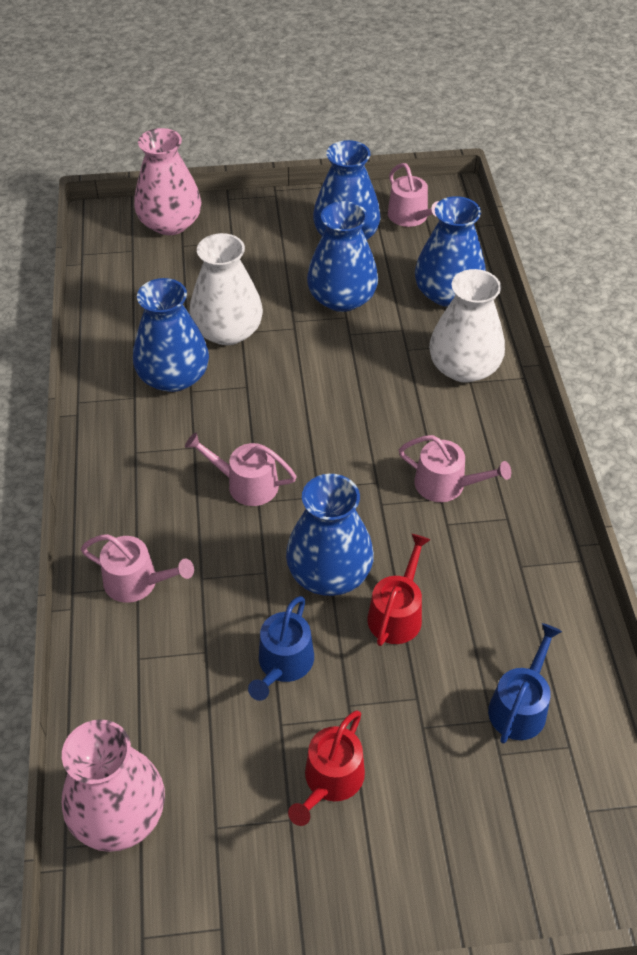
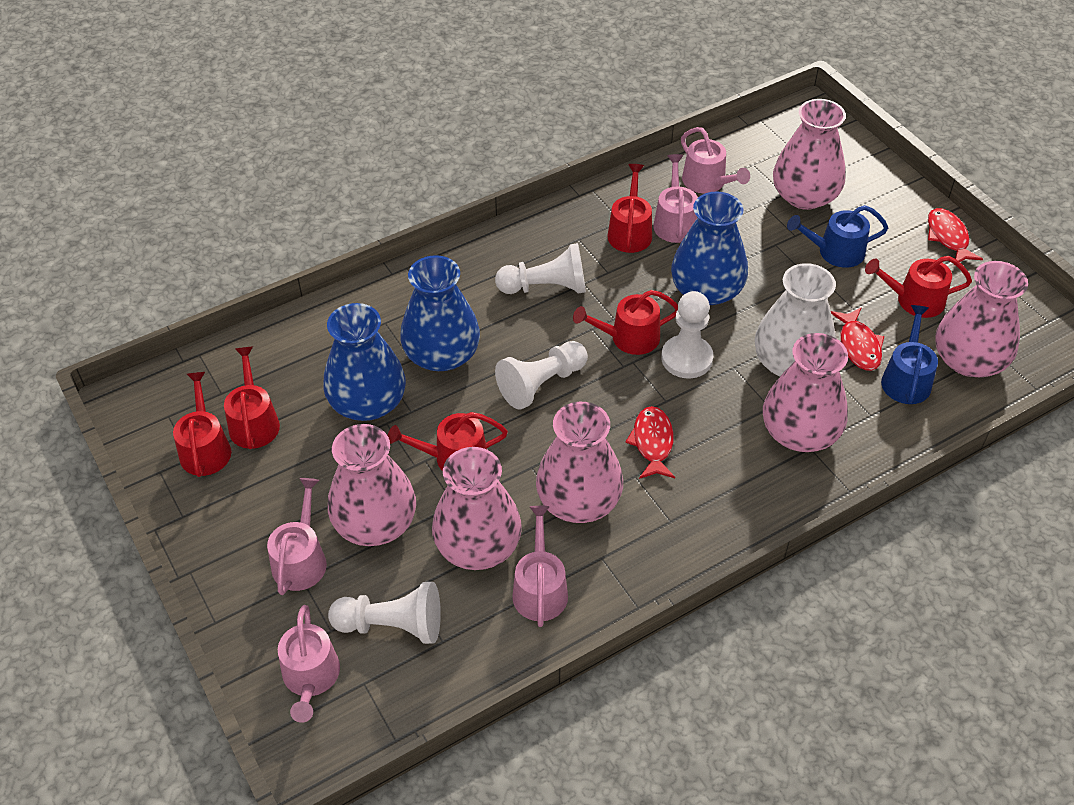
blue vase: 5 -> 3
pink vase: 2 -> 6
pink watering can: 4 -> 5
red fish: 0 -> 3
red watering can: 2 -> 6
white pawn: 0 -> 4
white vase: 2 -> 1

